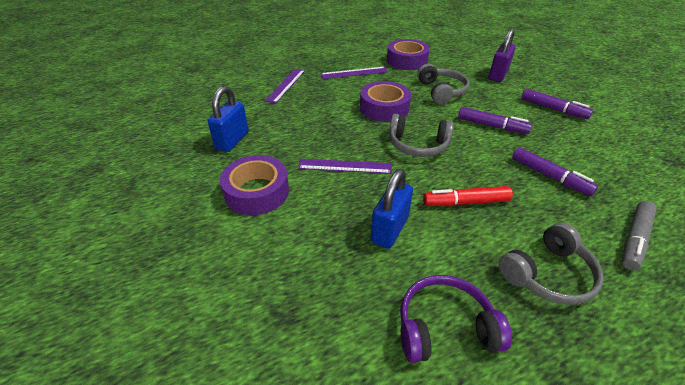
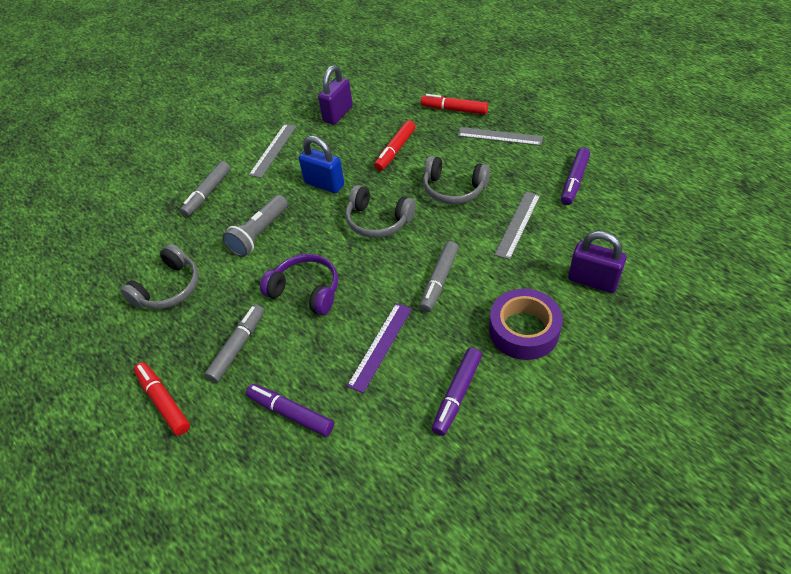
blue padlock: 2 -> 1
grey flashlight: 0 -> 1
grey marker: 1 -> 3
grey ruler: 0 -> 3
purple padlock: 1 -> 2
purple ruler: 3 -> 1
purple tape: 3 -> 1
red marker: 1 -> 3

